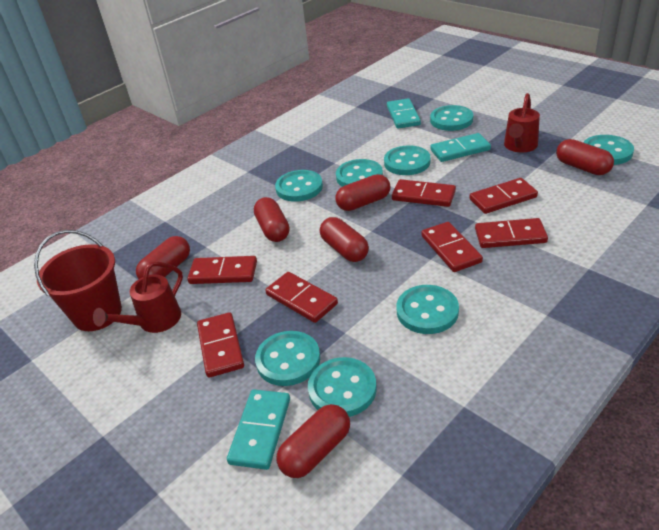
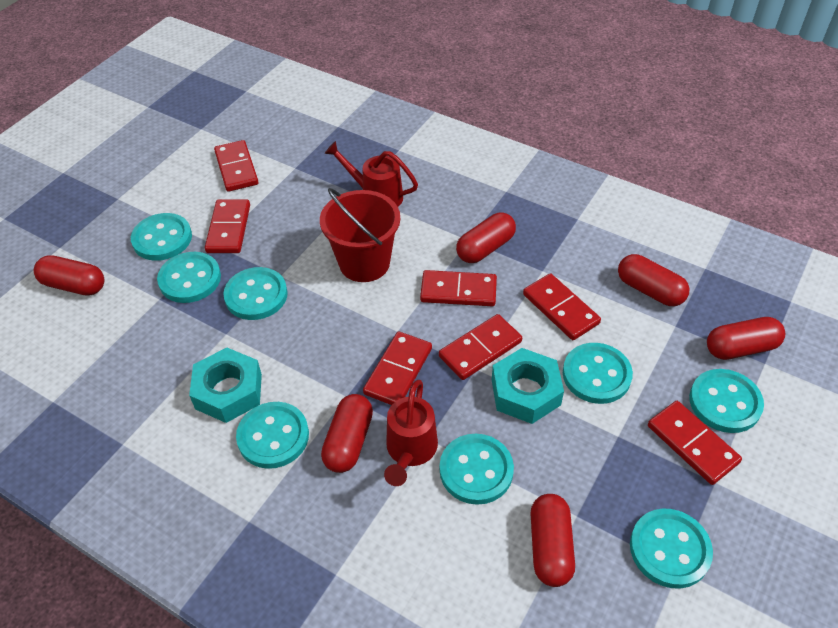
turquoise domino: 3 -> 0
turquoise nut: 0 -> 2

